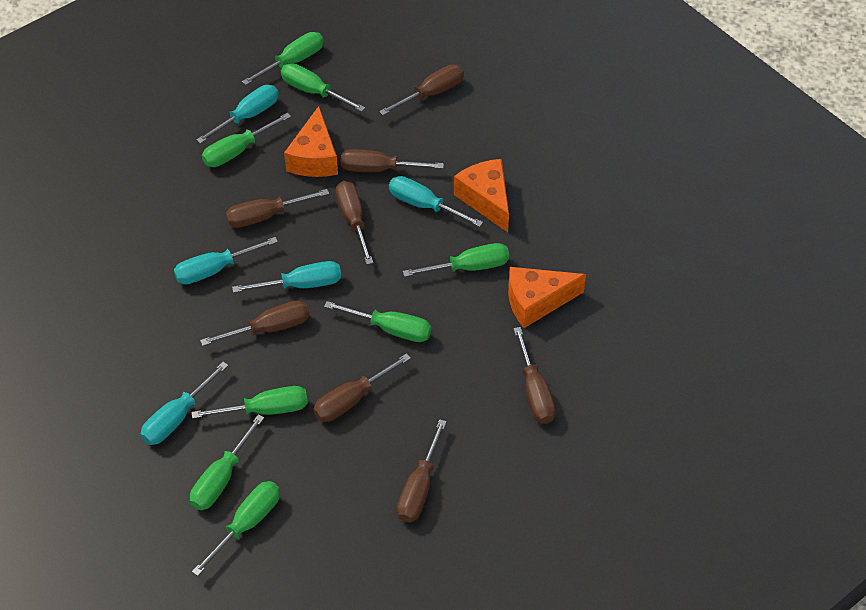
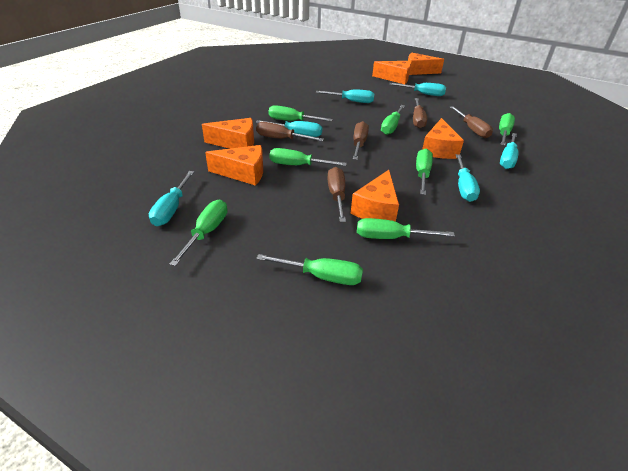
brown screwdriver: 8 -> 5
orange cheese: 3 -> 6
turquoise screwdriver: 5 -> 6

